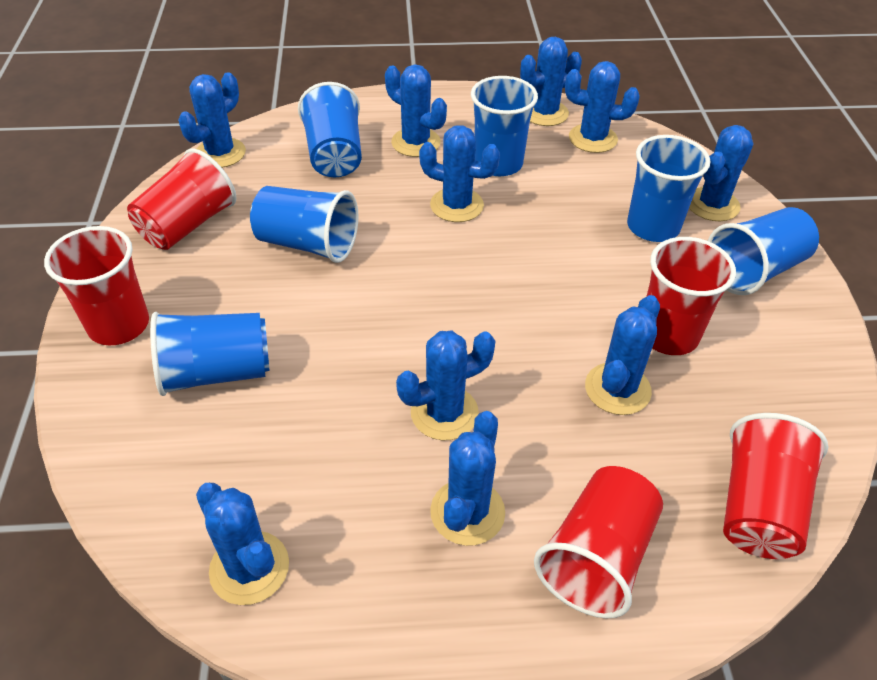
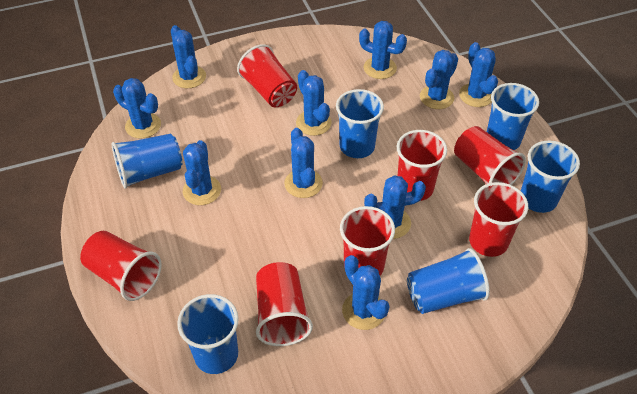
red cup: 5 -> 7

